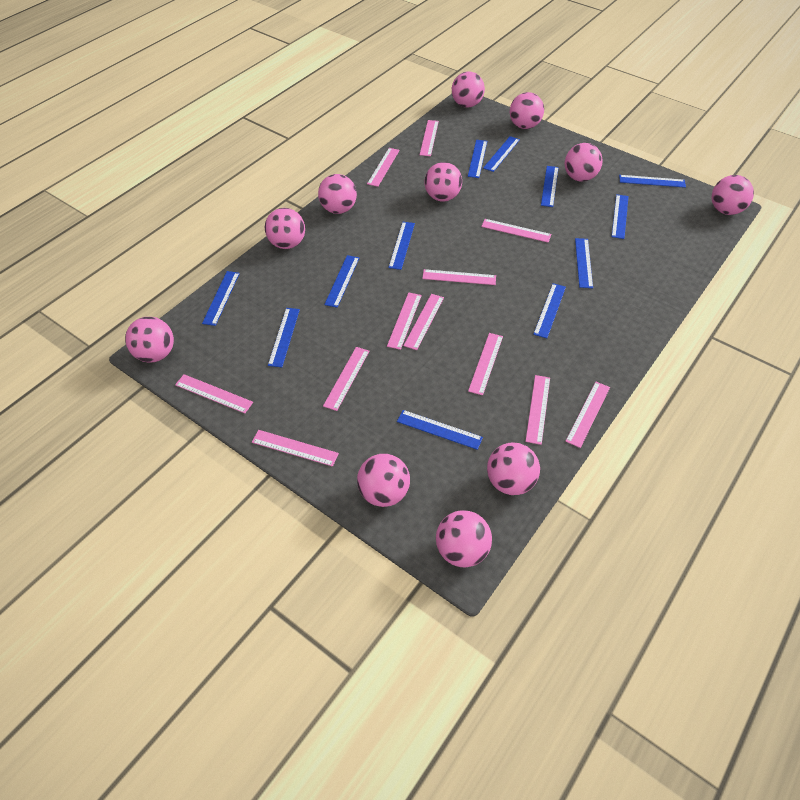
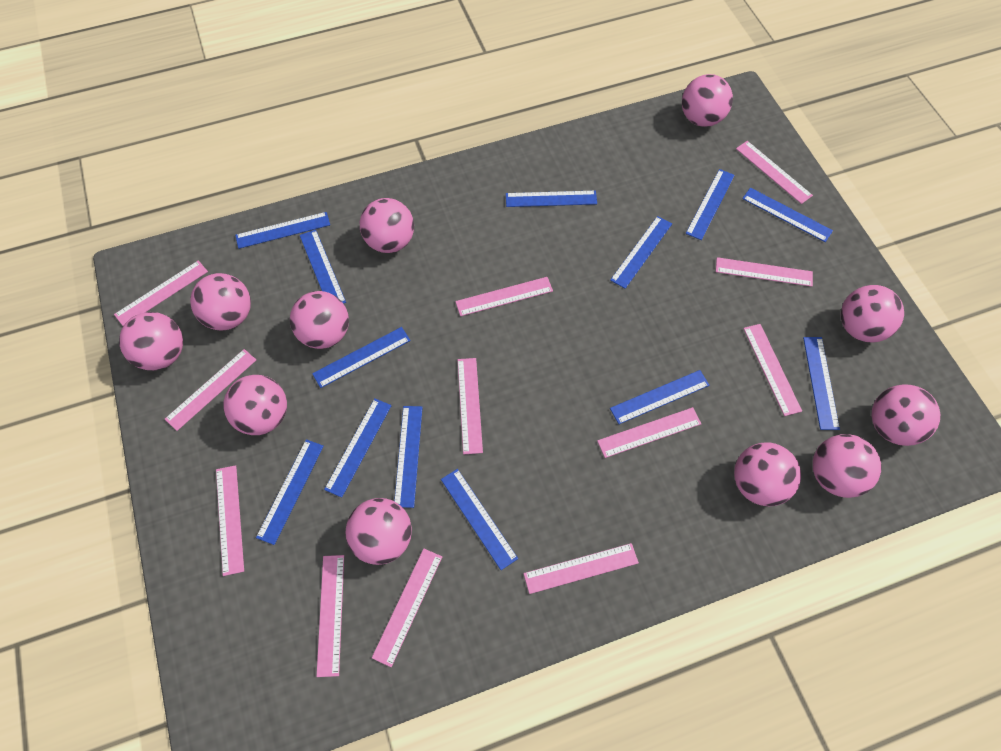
blue ruler: 12 -> 13

